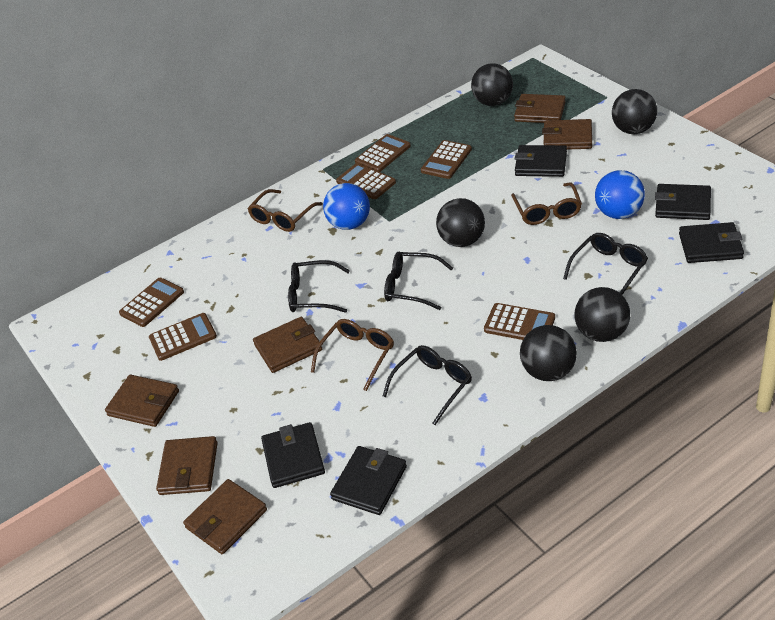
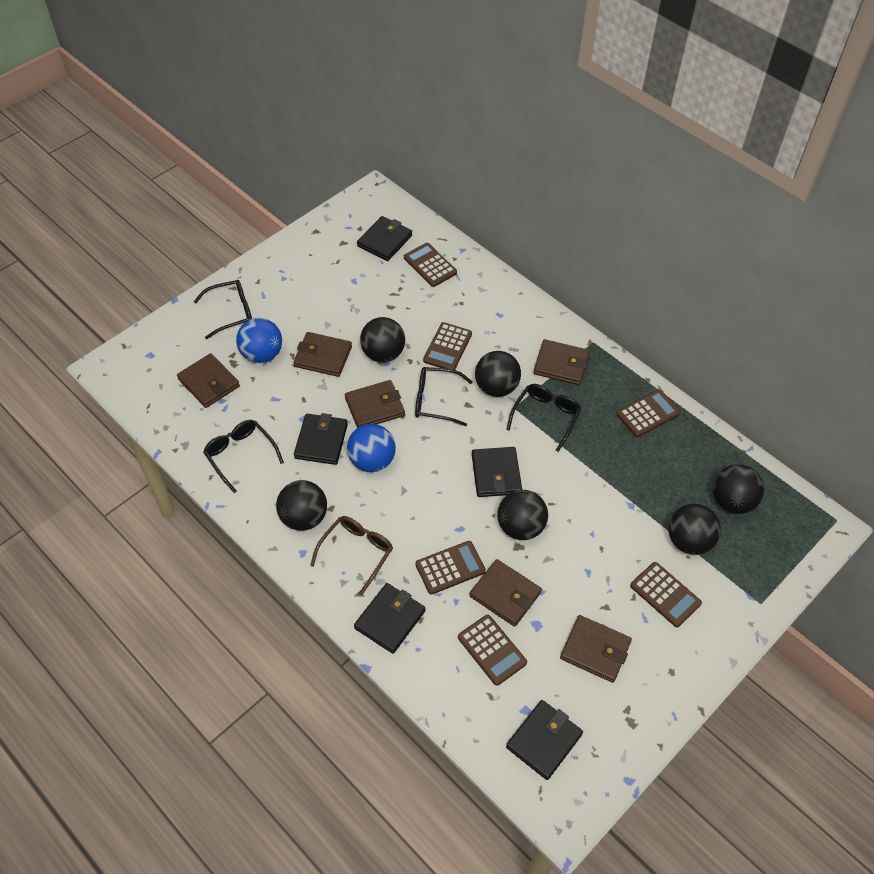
black ball: 5 -> 6
brown glasses: 3 -> 1

